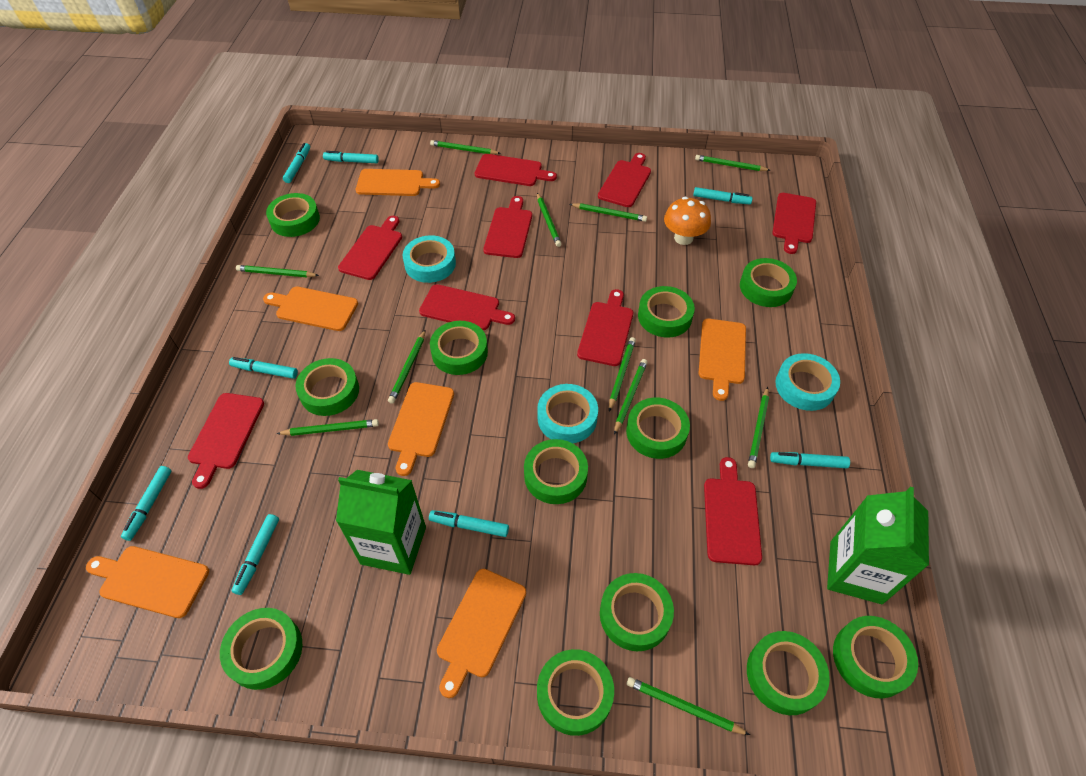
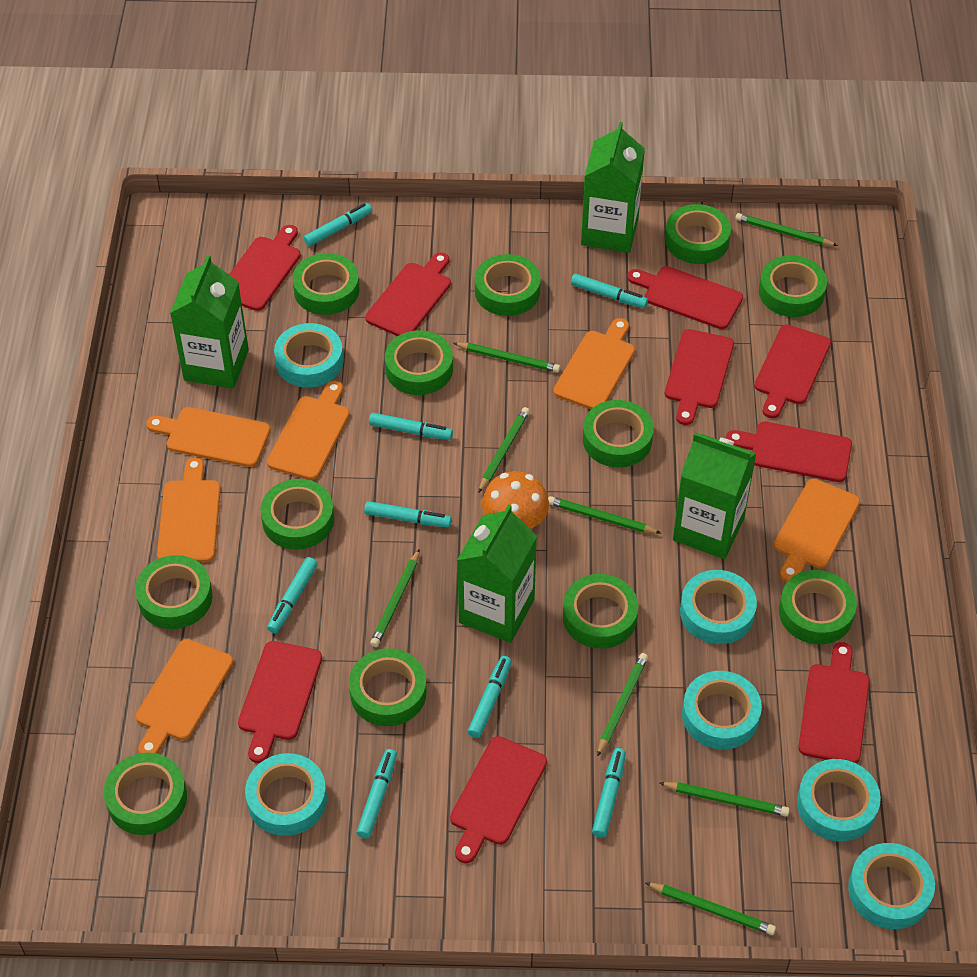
green carton: 2 -> 4
green pencil: 11 -> 8
turquoise tape: 3 -> 6

